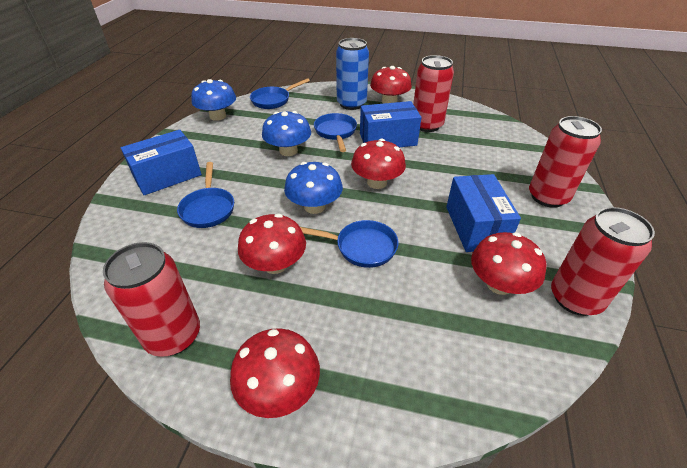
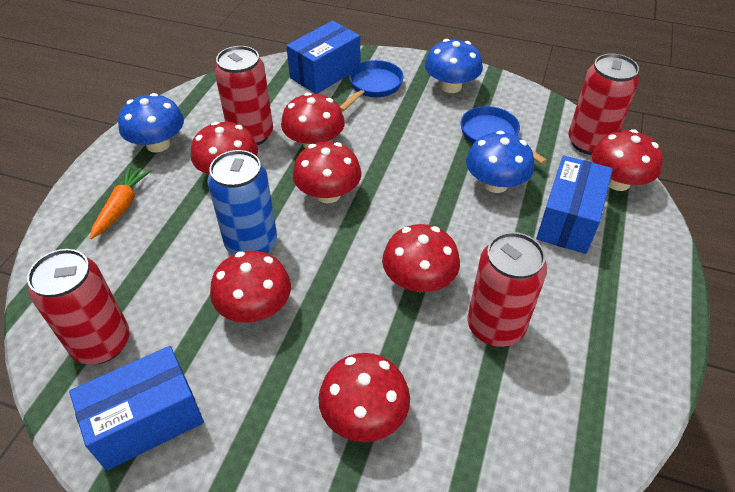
blue pan: 4 -> 2
orange carrot: 0 -> 1
red mushroom: 5 -> 7

